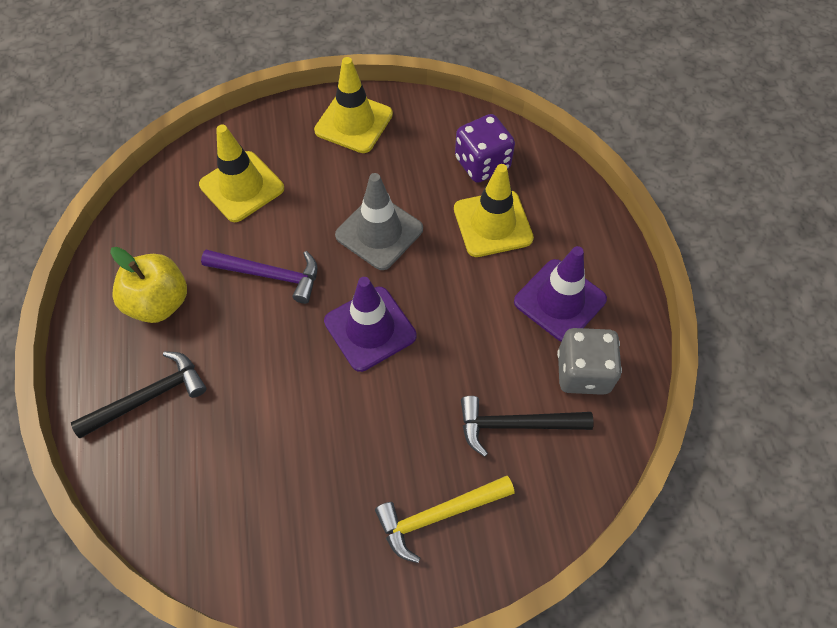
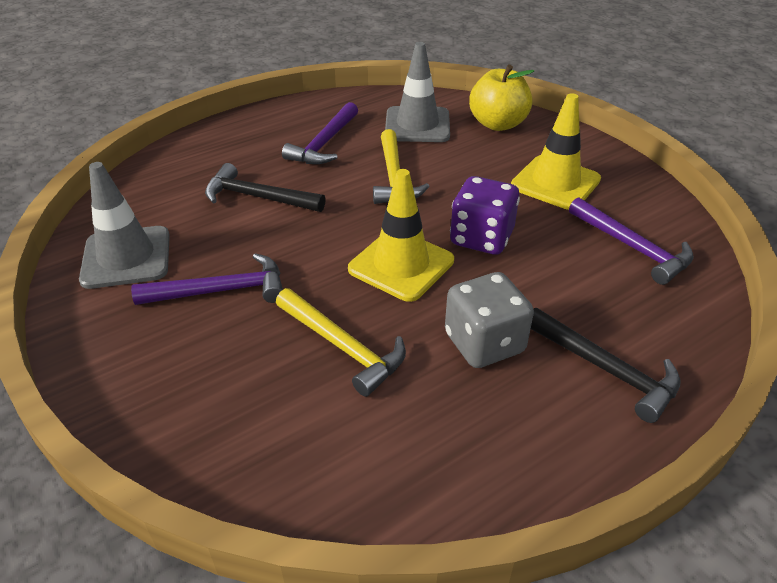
grey traffic cone: 1 -> 2
purple hammer: 1 -> 3
purple traffic cone: 2 -> 0
yellow hammer: 1 -> 2
yellow traffic cone: 3 -> 2

